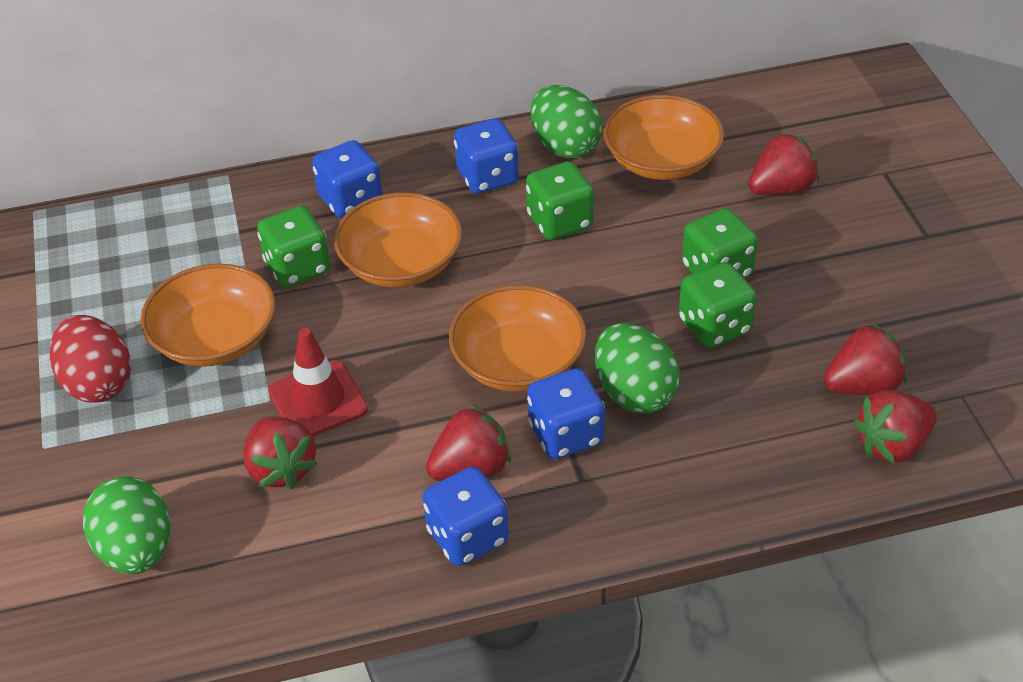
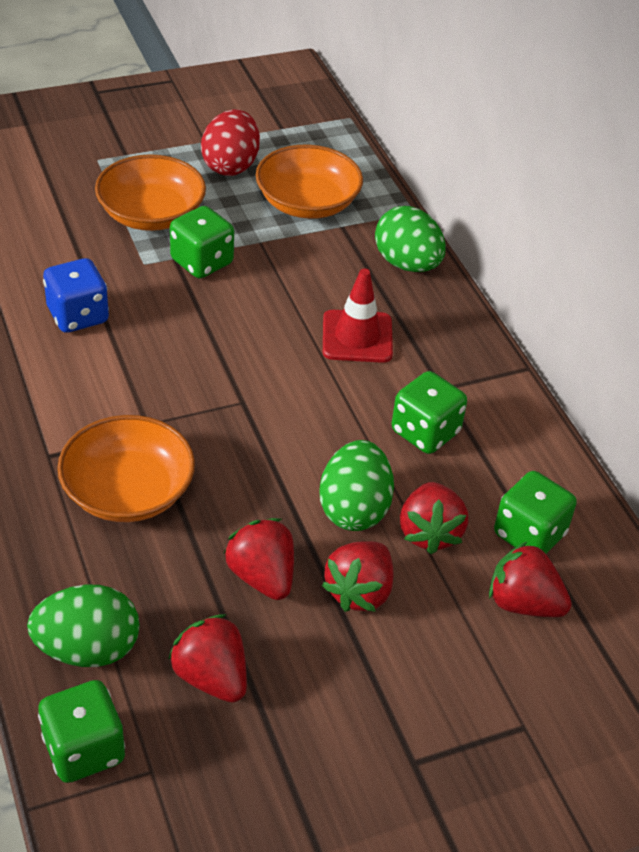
blue dice: 4 -> 1
orange bowl: 4 -> 3

